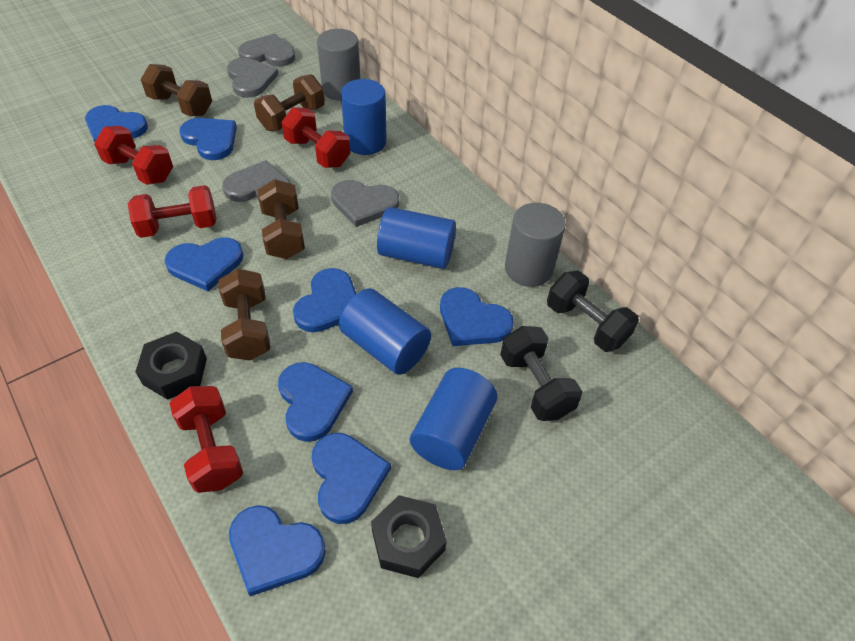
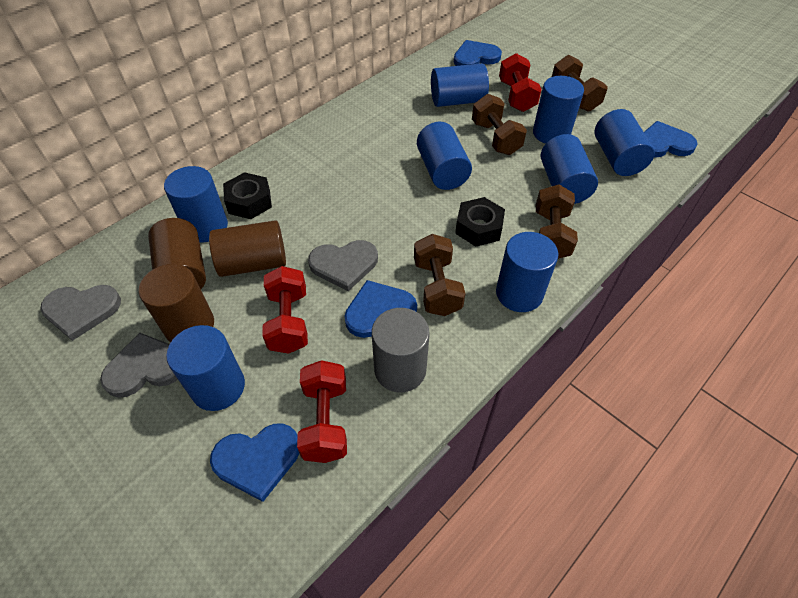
black dumbbell: 2 -> 0
blue cylinder: 4 -> 8
blue heart: 8 -> 4
brown cylinder: 0 -> 3
grey cylinder: 2 -> 1
grey heart: 4 -> 3
red dumbbell: 4 -> 3

